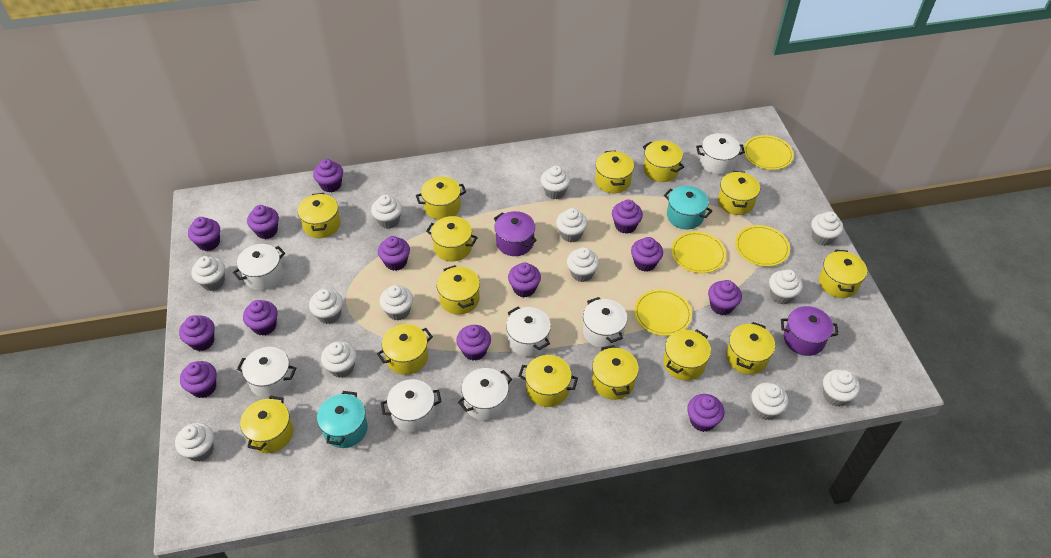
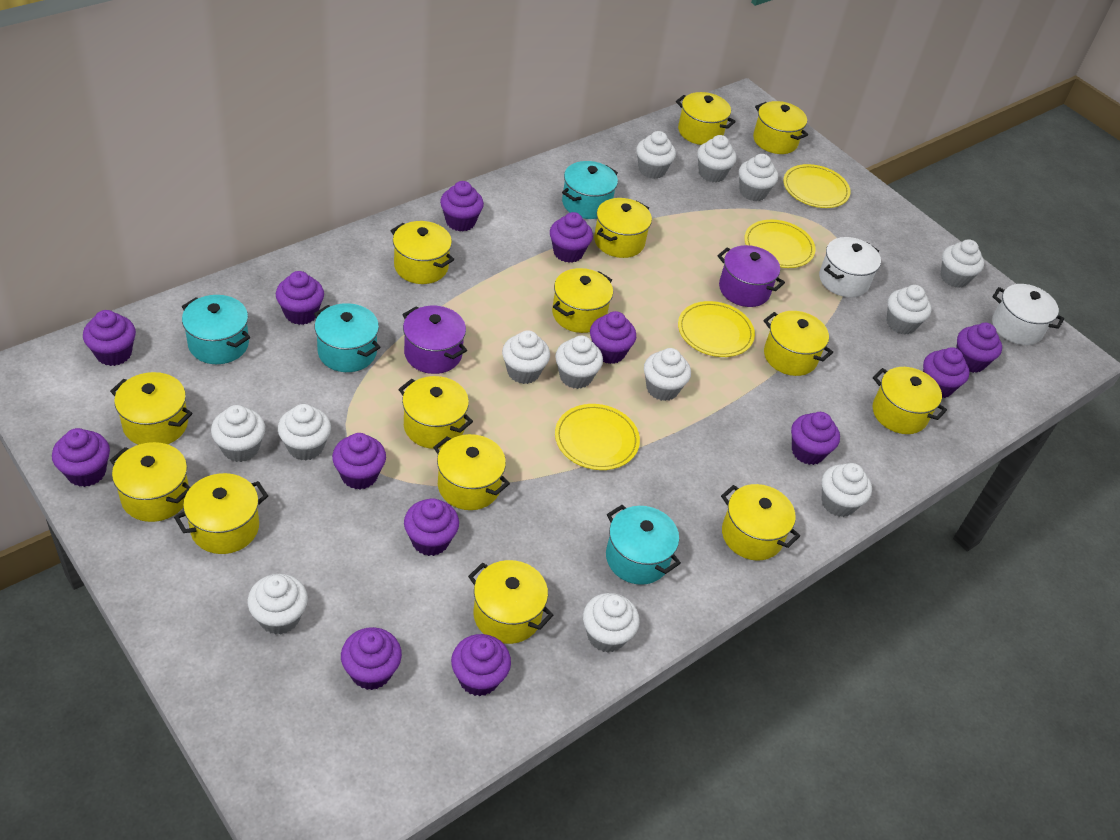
turquoise pot: 2 -> 4
white pot: 7 -> 2

